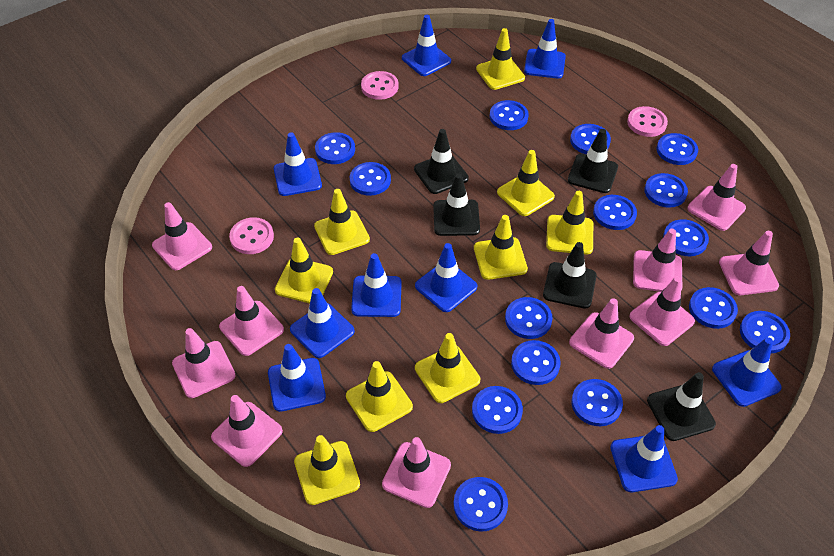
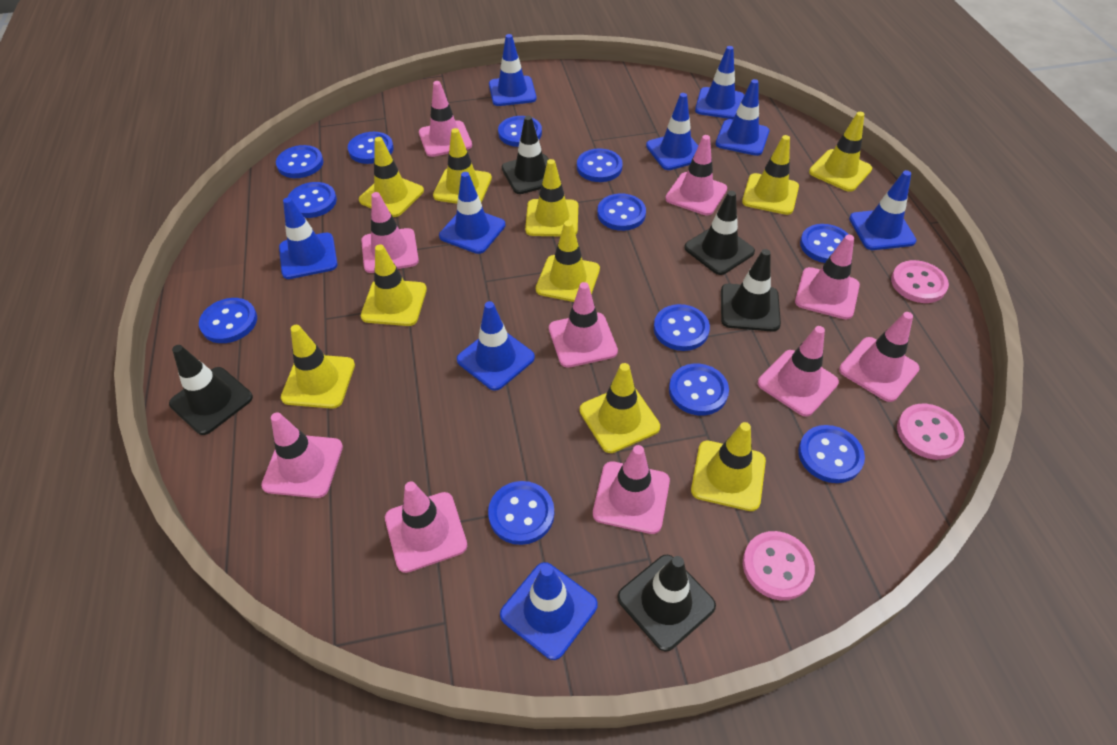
blue button: 15 -> 12
yellow traffic cone: 9 -> 10

